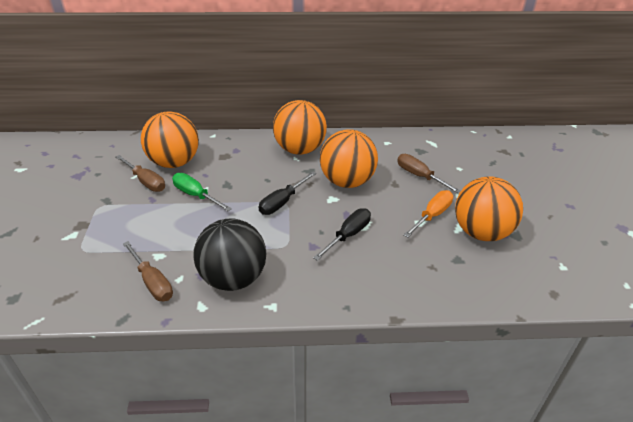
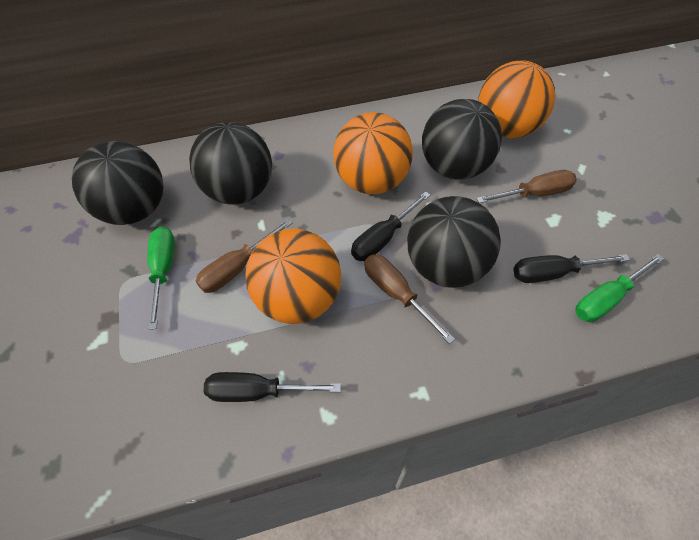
black ball: 1 -> 4
black screwdriver: 2 -> 3
green screwdriver: 1 -> 2
orange ball: 4 -> 3
orange screwdriver: 1 -> 0

